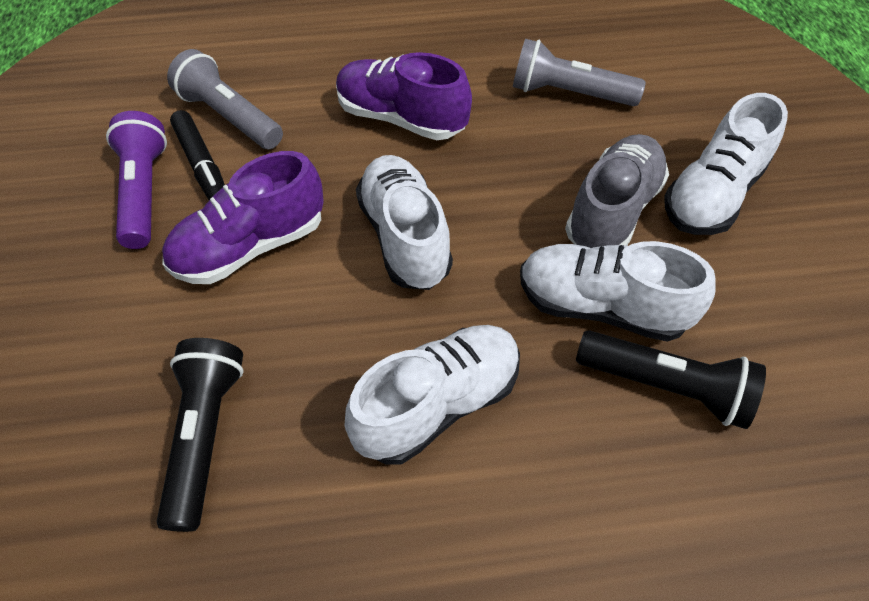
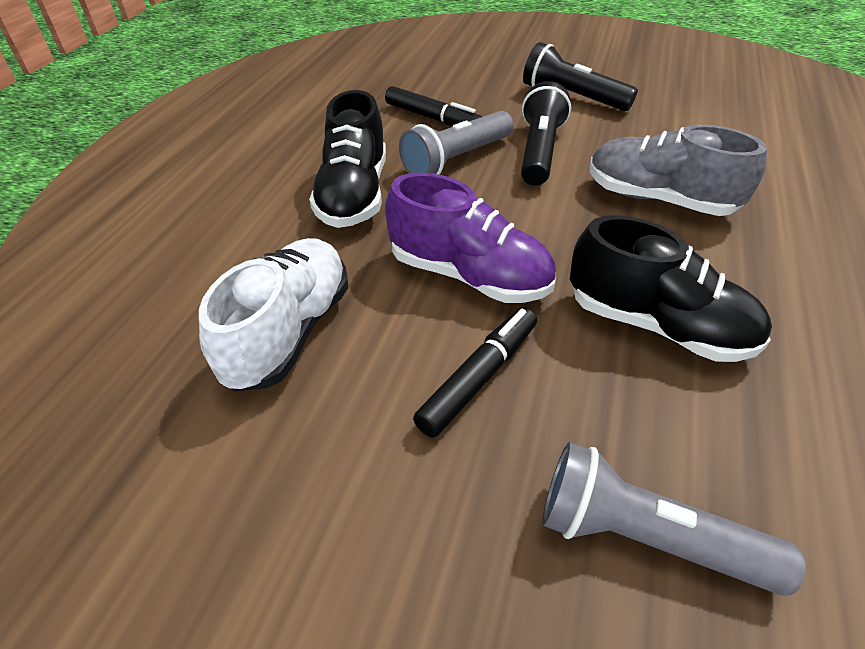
black marker: 1 -> 2
black shoe: 0 -> 2
purple flashlight: 1 -> 0
purple shoe: 2 -> 1
white shoe: 4 -> 1

